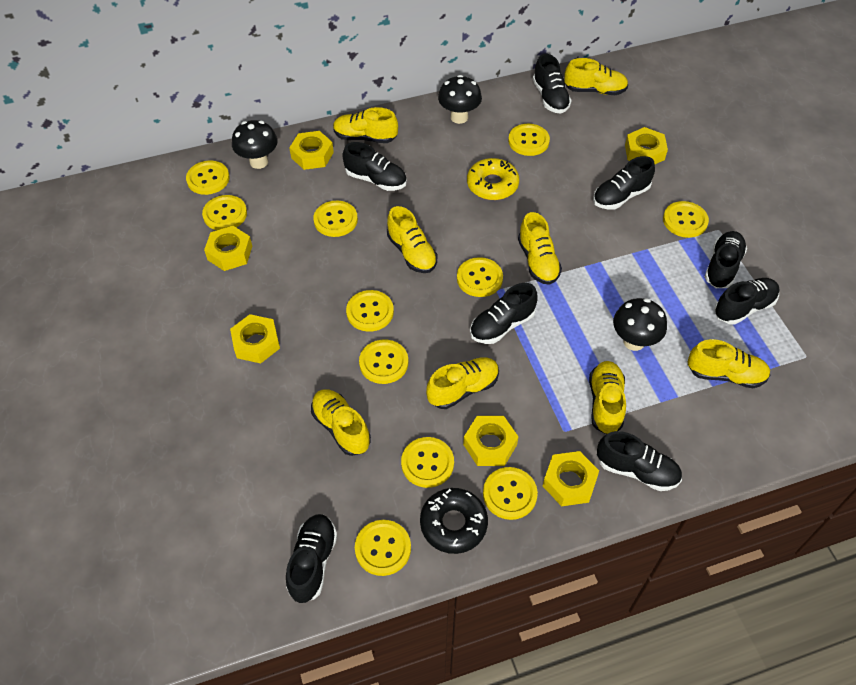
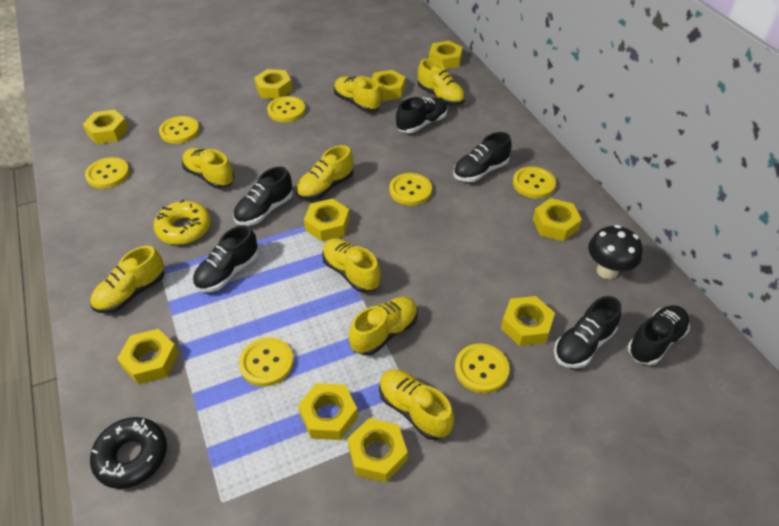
black mushroom: 3 -> 1
black shoe: 8 -> 6
yellow button: 11 -> 7
yellow nut: 6 -> 10

